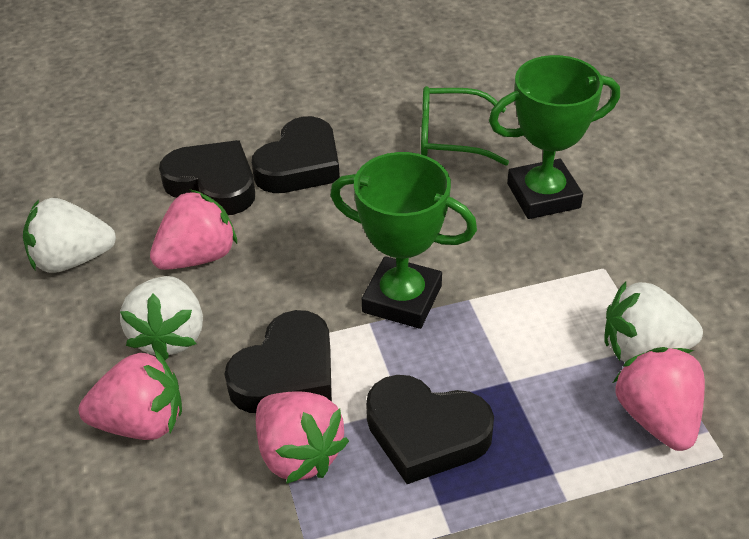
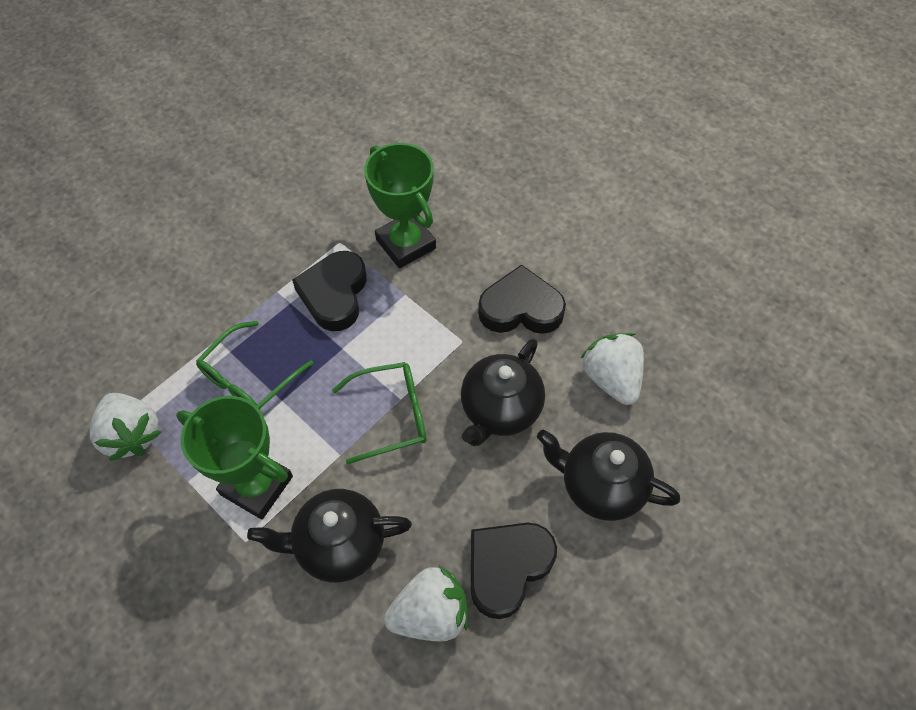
black heart: 4 -> 3
black teapot: 0 -> 3
green glasses: 1 -> 2
pink strawberry: 4 -> 0

